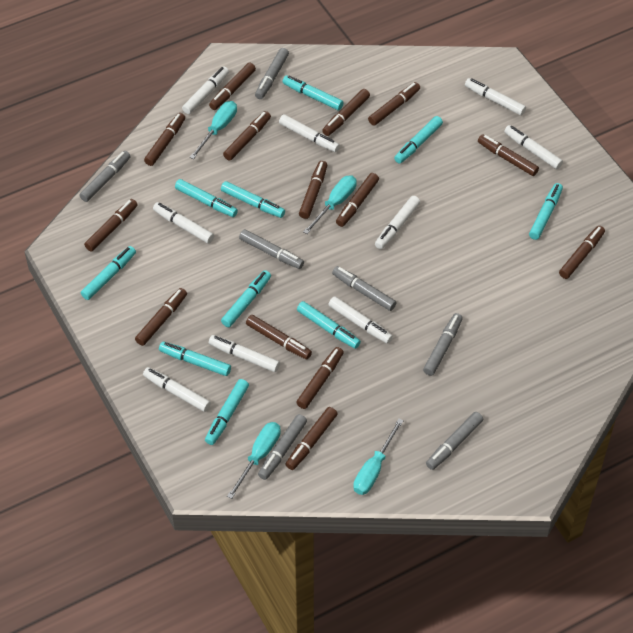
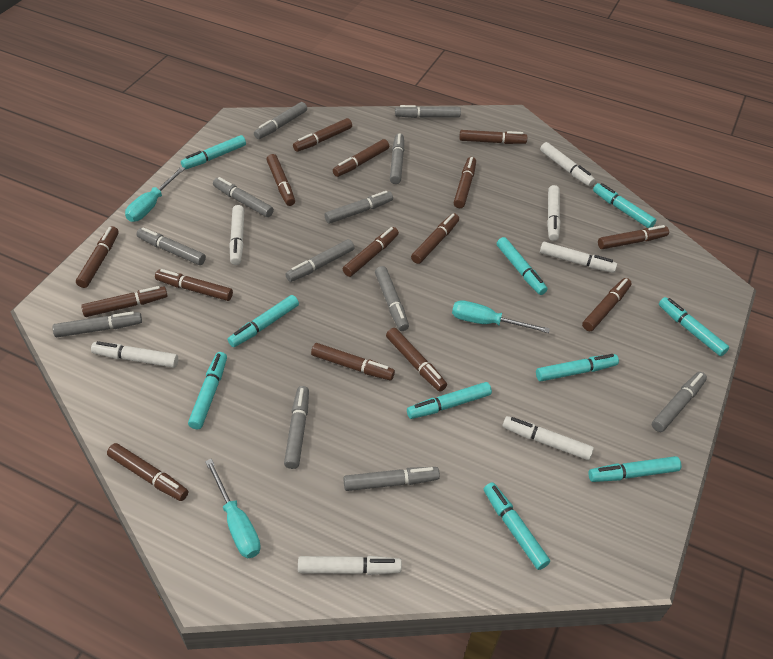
brown marker: 14 -> 15
grey marker: 7 -> 12
turquoise screwdriver: 4 -> 3
white marker: 9 -> 7

